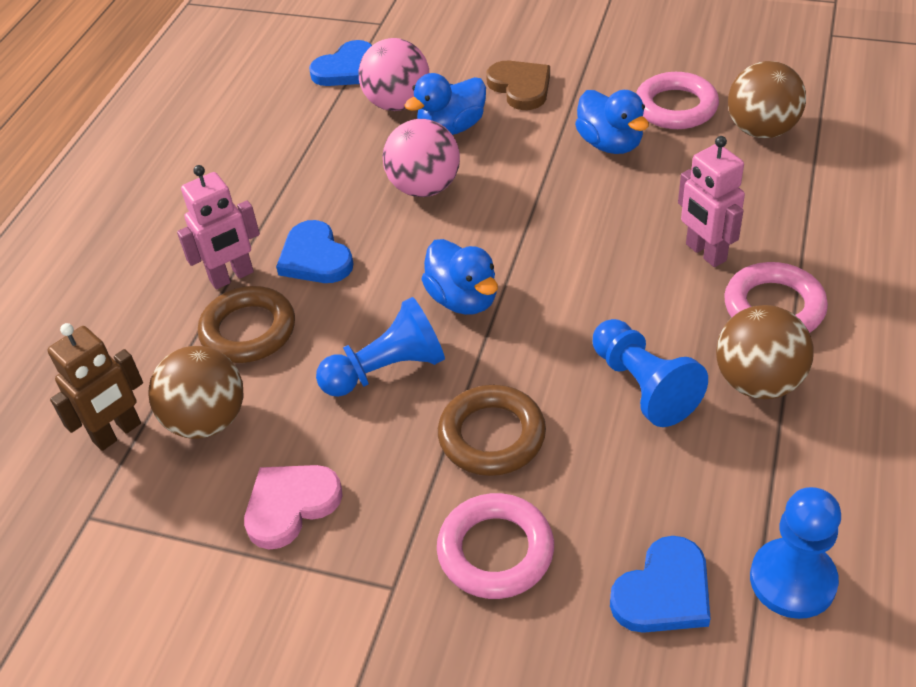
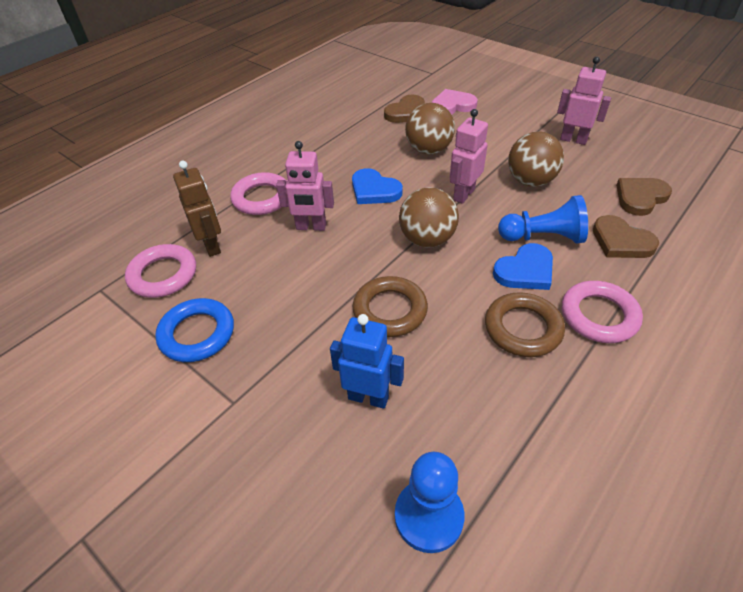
blue duck: 3 -> 0
blue heart: 3 -> 2
blue pawn: 3 -> 2
blue ring: 0 -> 1
blue robot: 0 -> 1
brown heart: 1 -> 3
pink ball: 2 -> 0
pink robot: 2 -> 3

